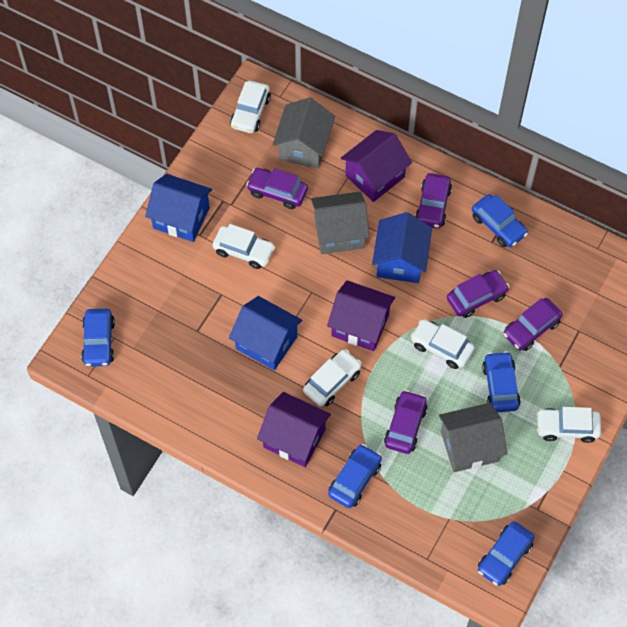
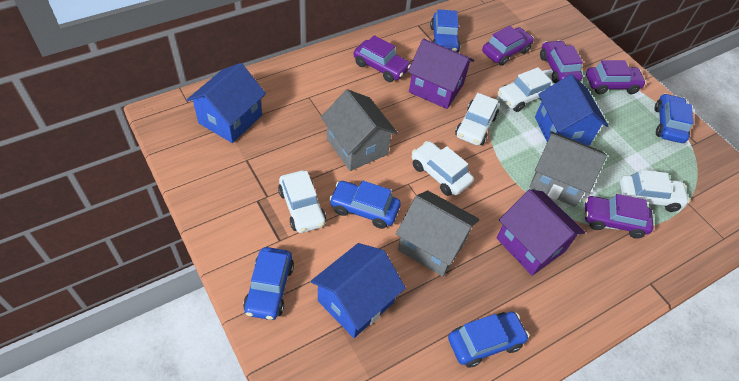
purple house: 3 -> 2

